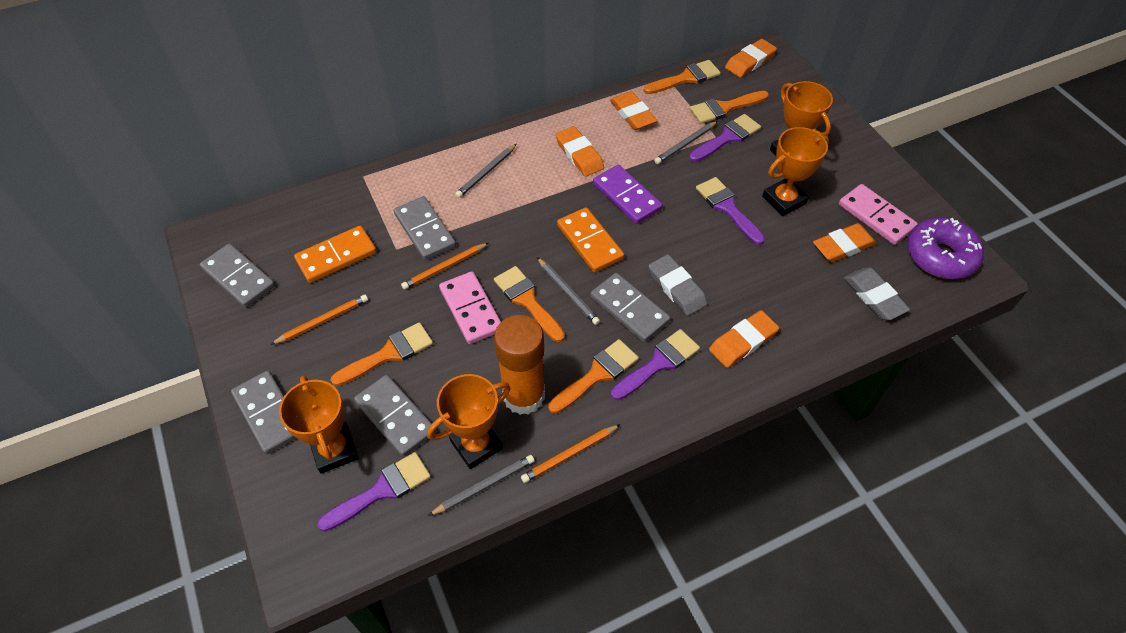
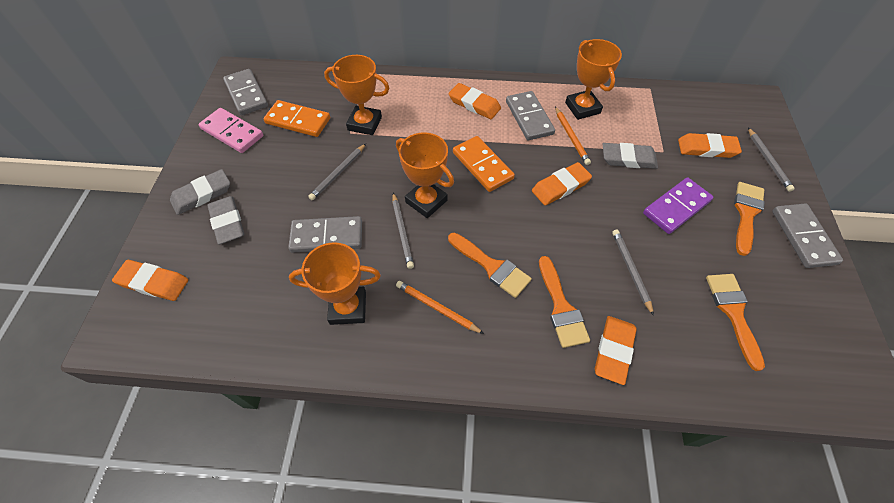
grey domino: 5 -> 4
grey eraser: 2 -> 3
orange brush: 5 -> 4
orange glue stick: 1 -> 0
orange pencil: 3 -> 2
pink domino: 2 -> 1
purple brush: 4 -> 0
purple donut: 1 -> 0

